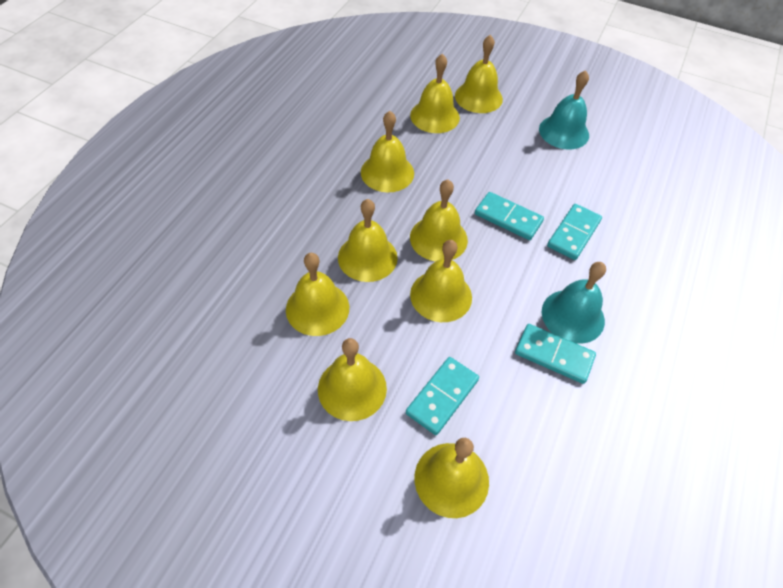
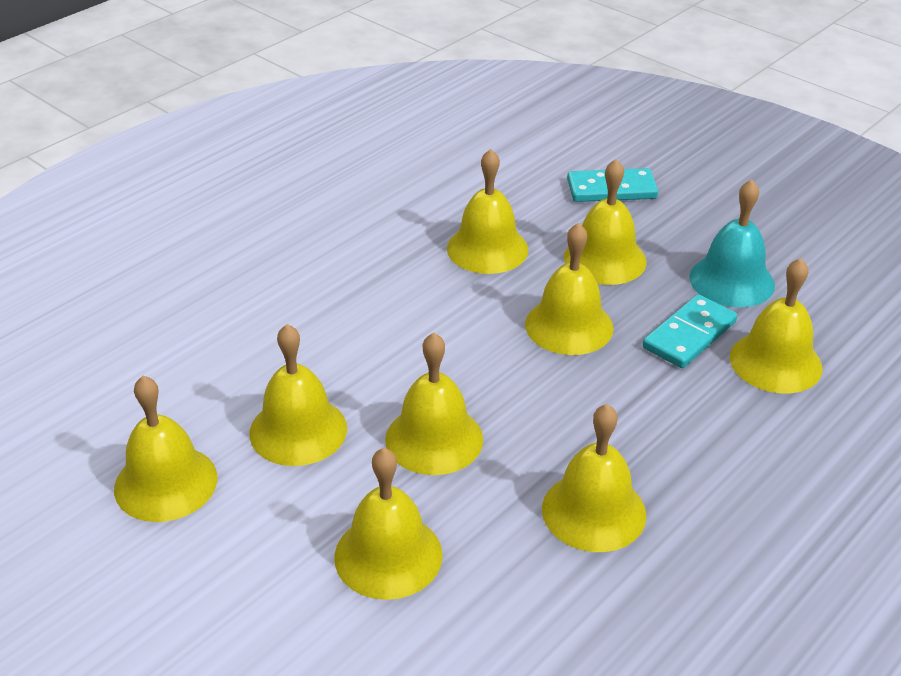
turquoise bell: 2 -> 1
turquoise domino: 4 -> 2

